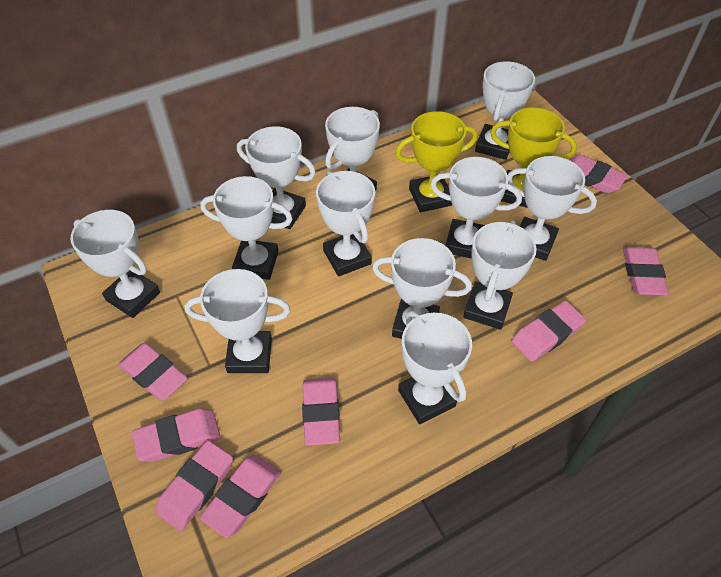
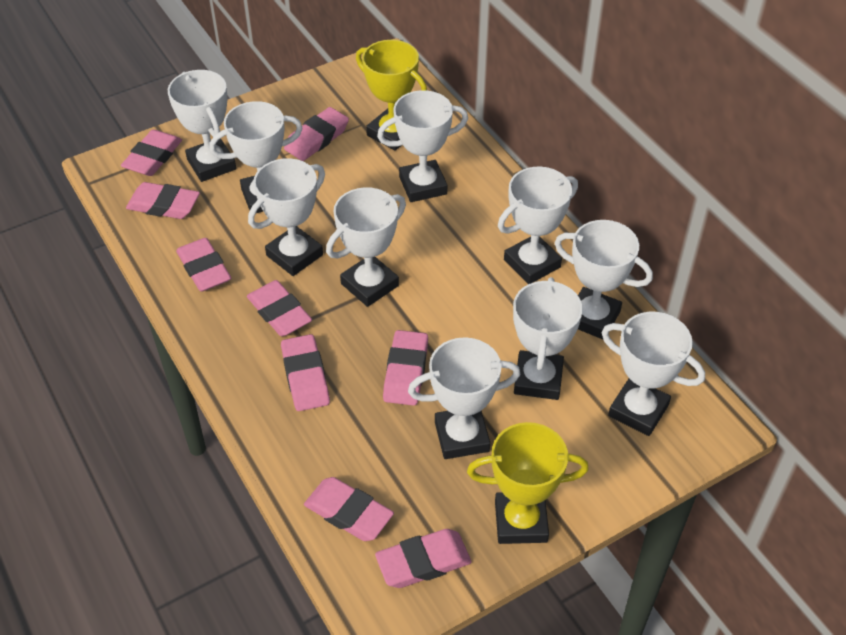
pink eraser: 8 -> 9
white trophy: 12 -> 10

